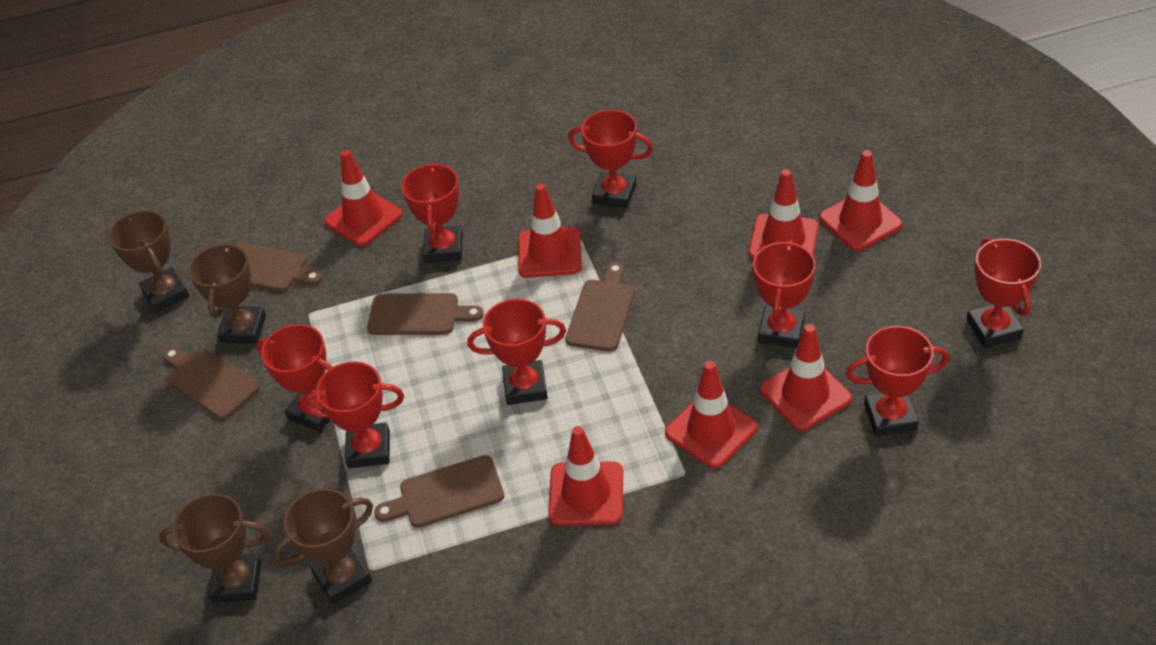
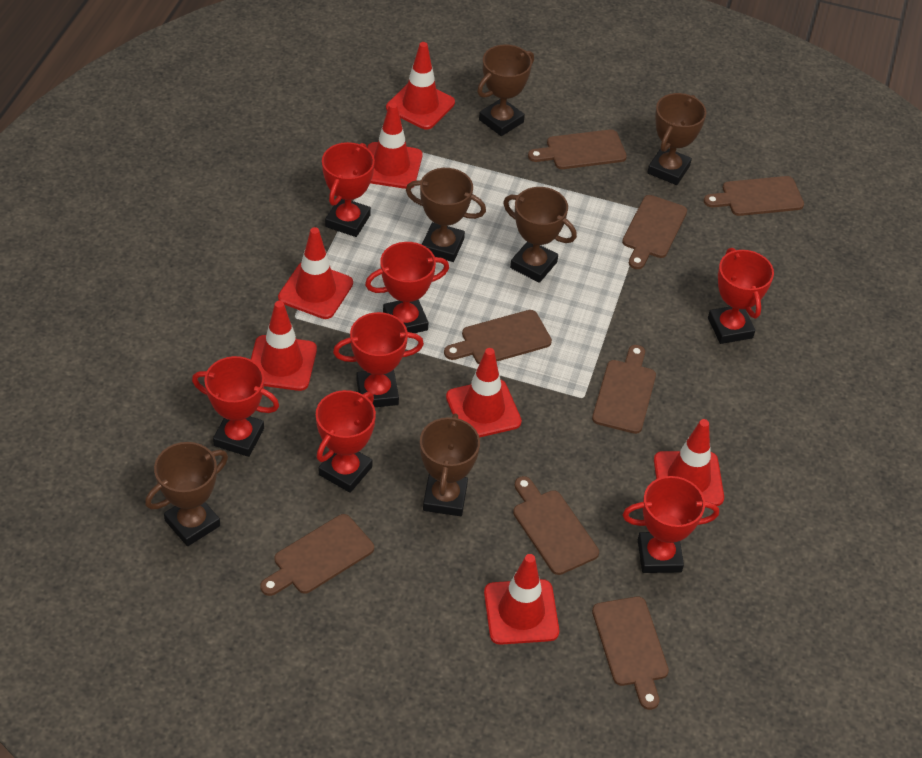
brown cutting board: 5 -> 8
brown trophy: 4 -> 6
red trophy: 8 -> 7

